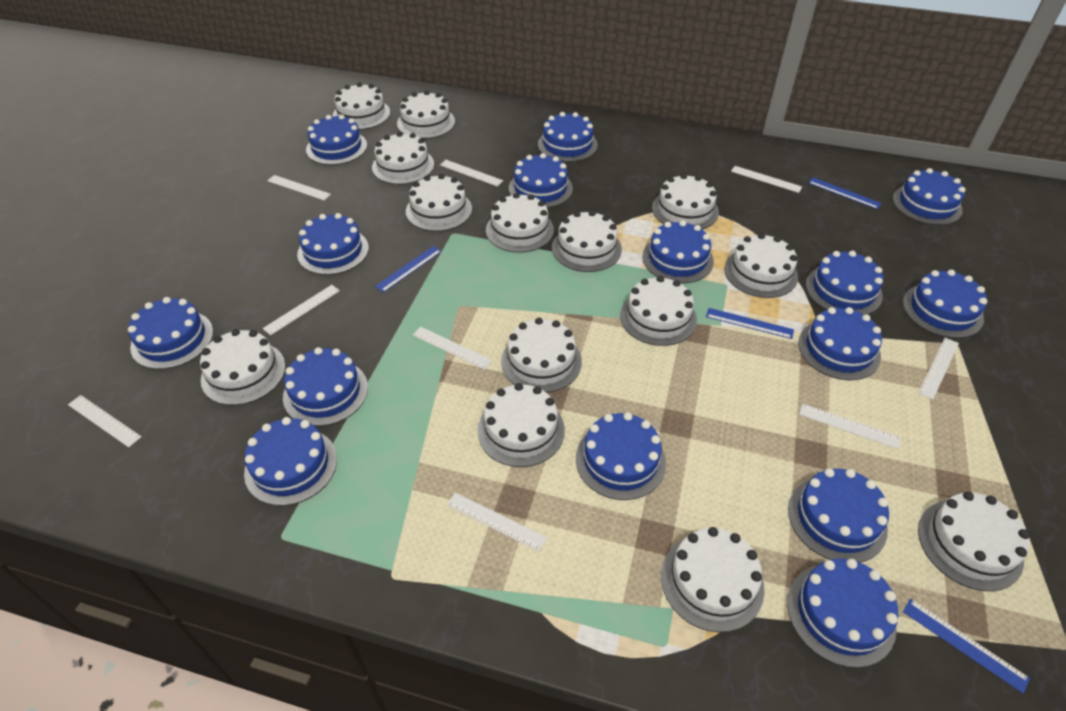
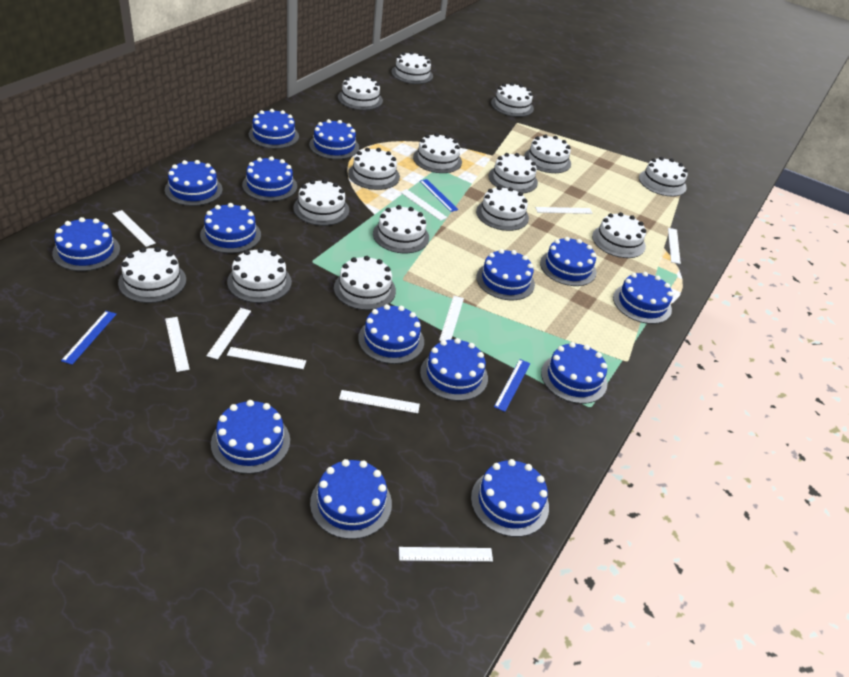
blue ruler: 4 -> 3
white cake: 14 -> 15
white ruler: 9 -> 10

